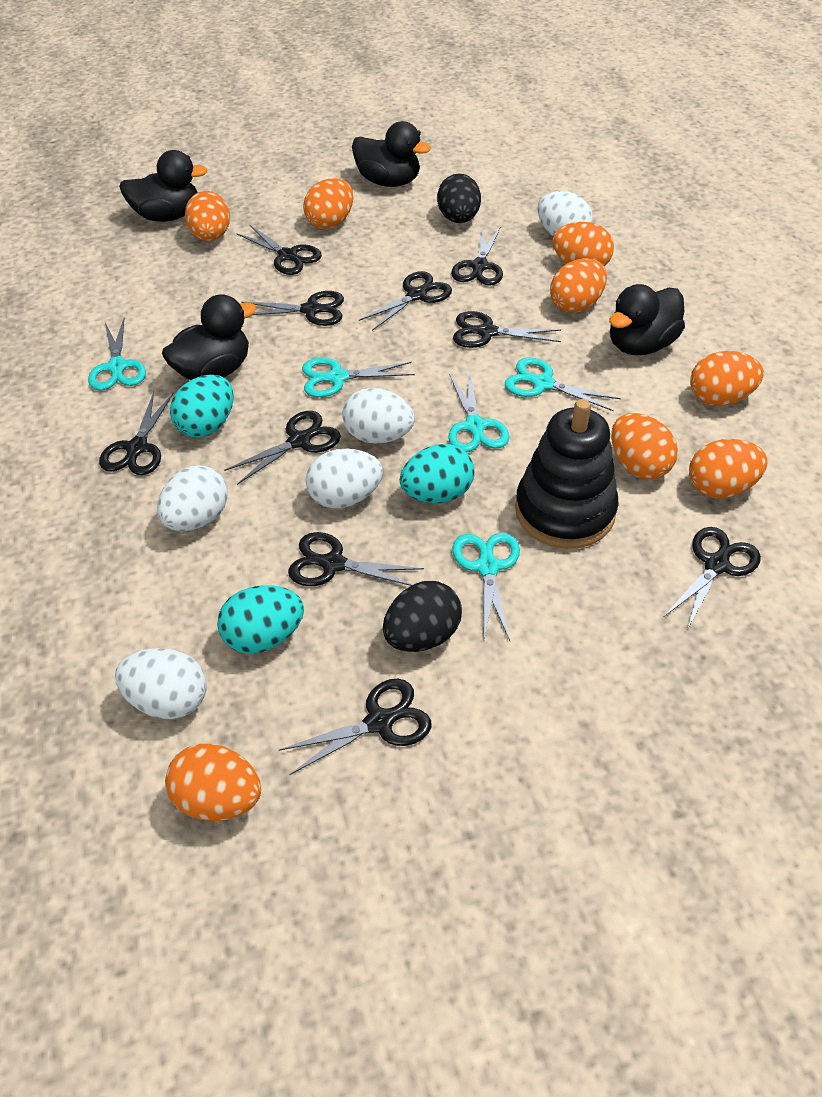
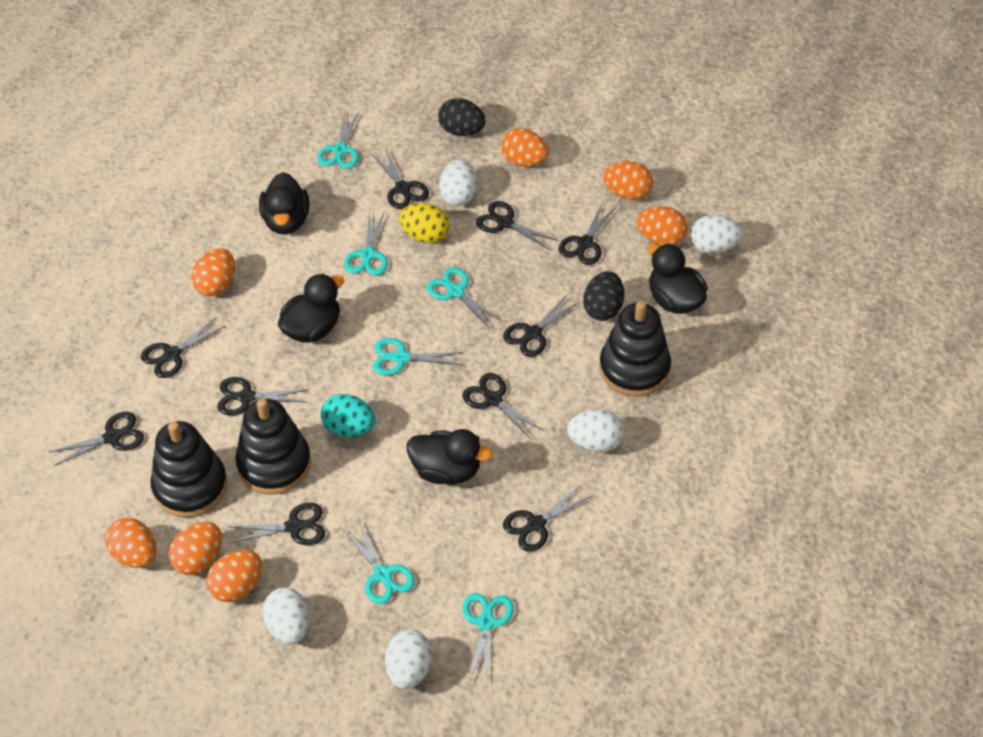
black stacking toy: 1 -> 3
orange egg: 8 -> 7
turquoise egg: 3 -> 1
turquoise scissors: 5 -> 6
yellow egg: 0 -> 1

